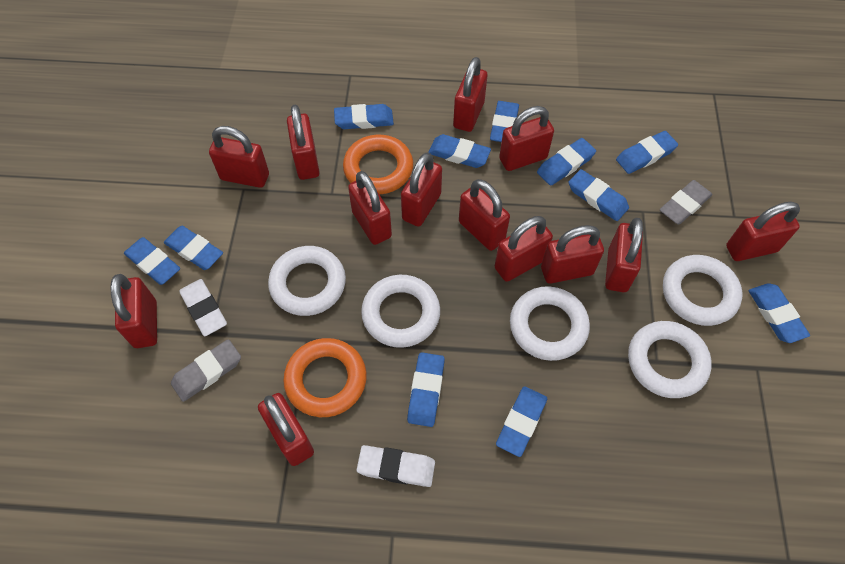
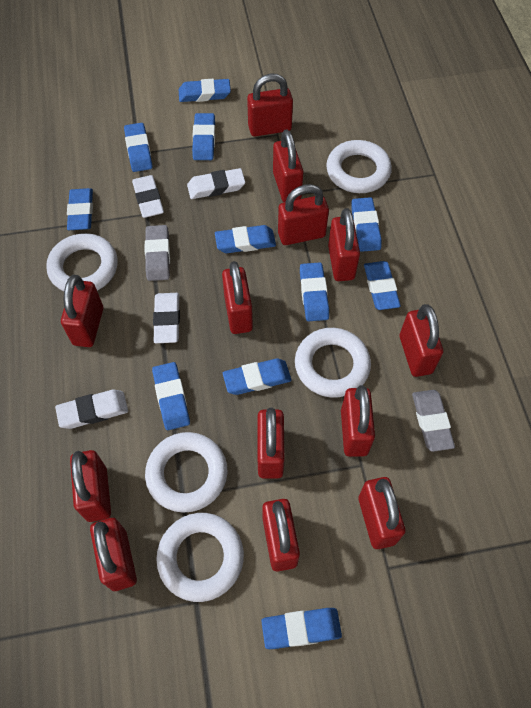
orange ring: 2 -> 0
white eraser: 2 -> 4

